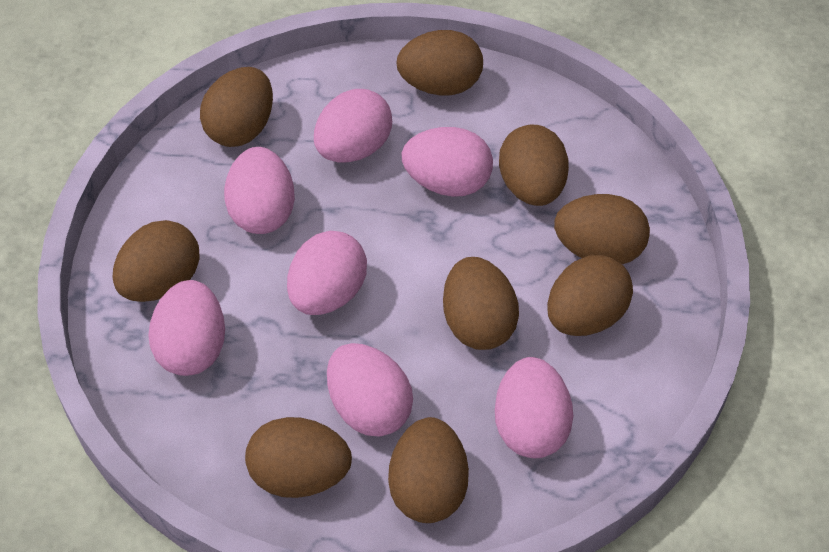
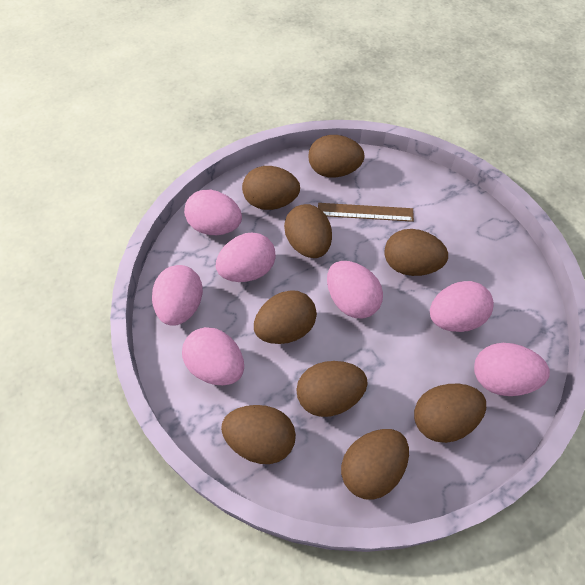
brown ruler: 0 -> 1

